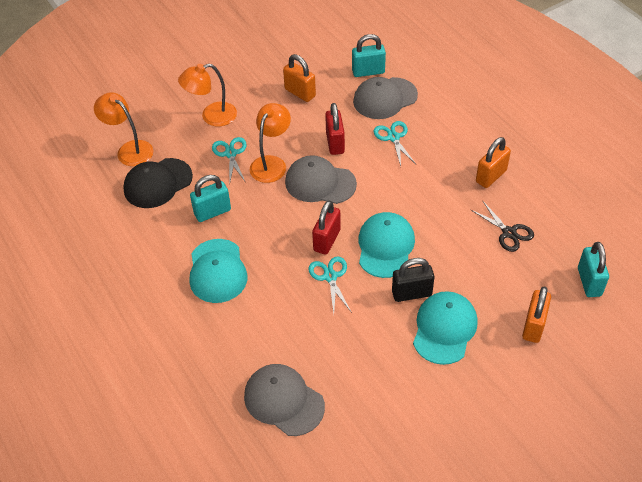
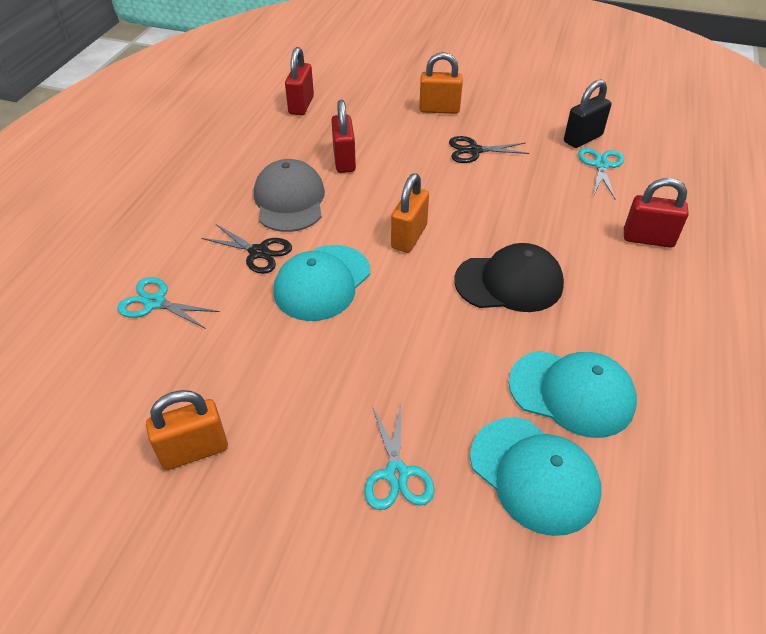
black scissors: 1 -> 2
grey cap: 3 -> 1
orange lamp: 3 -> 0
red padlock: 2 -> 3
turquoise padlock: 3 -> 0

